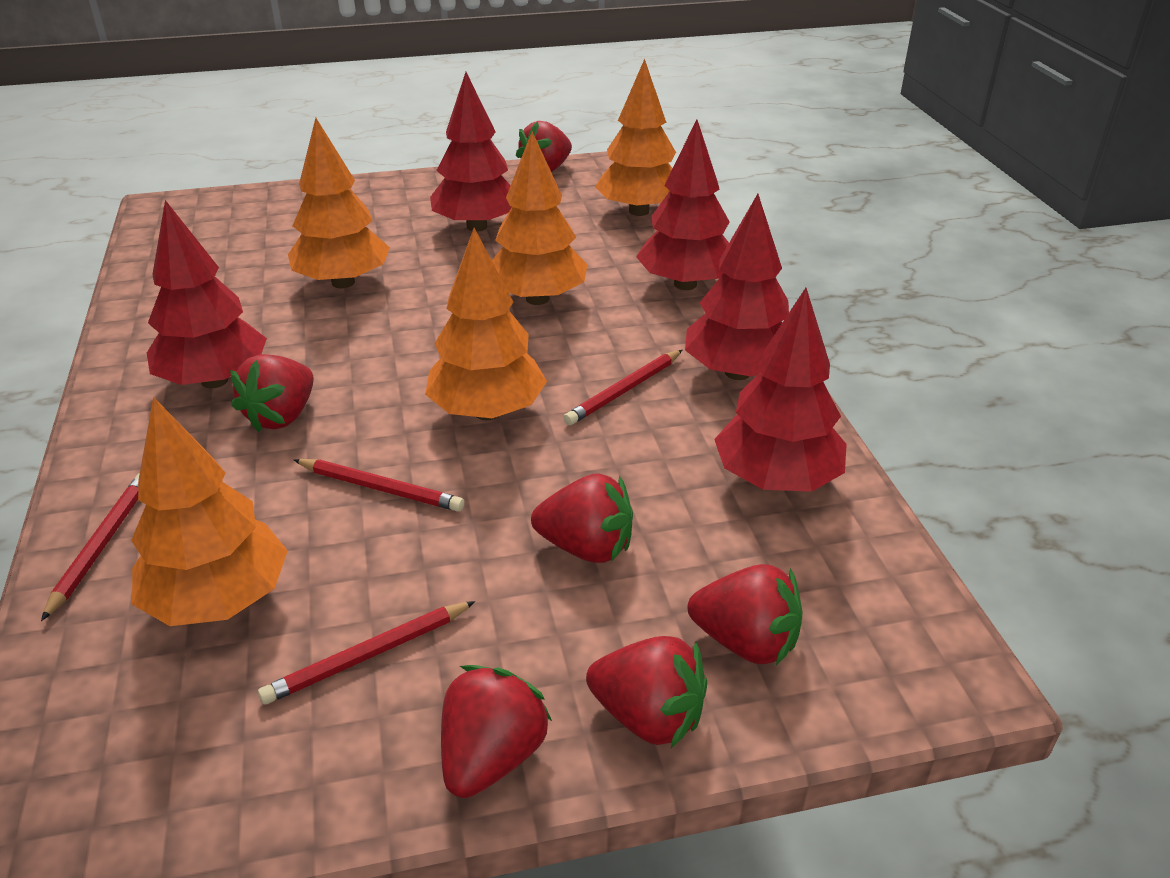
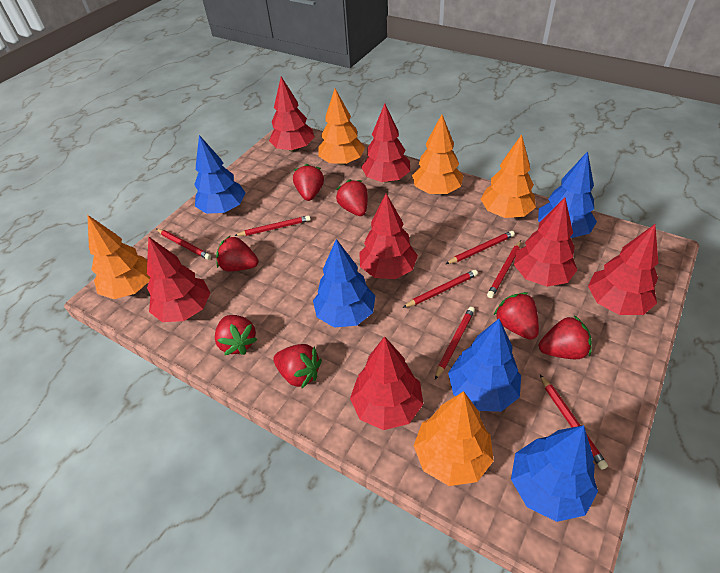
blue tree: 0 -> 5
red pencil: 4 -> 7
red strawberry: 6 -> 7
red tree: 5 -> 7

